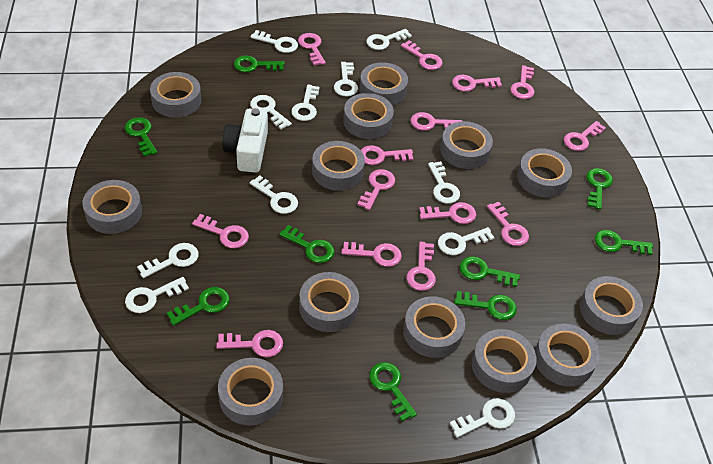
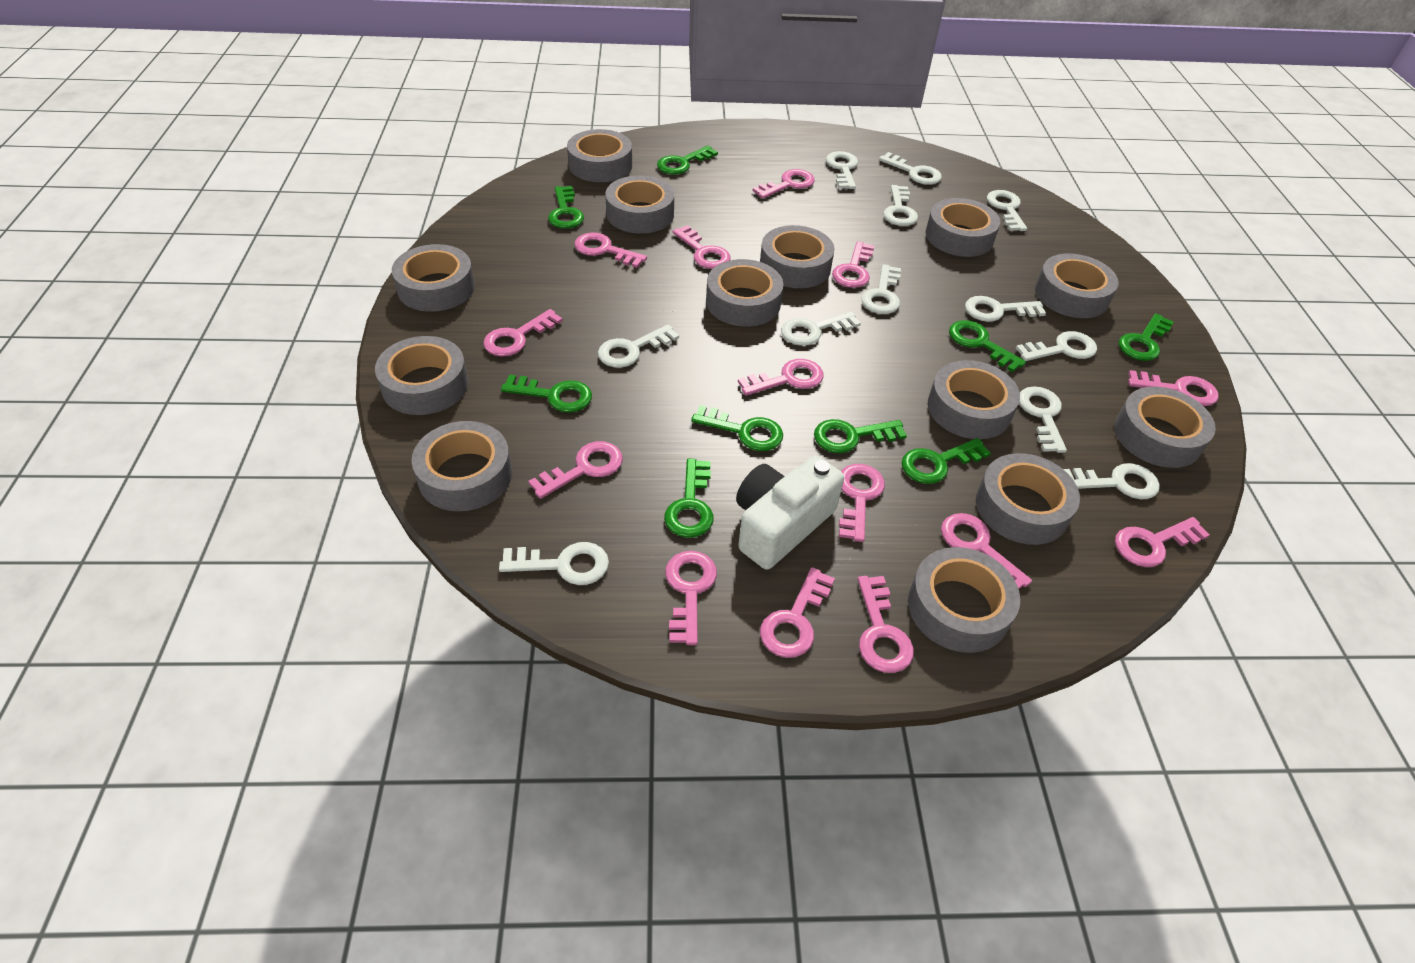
white key: 11 -> 12

